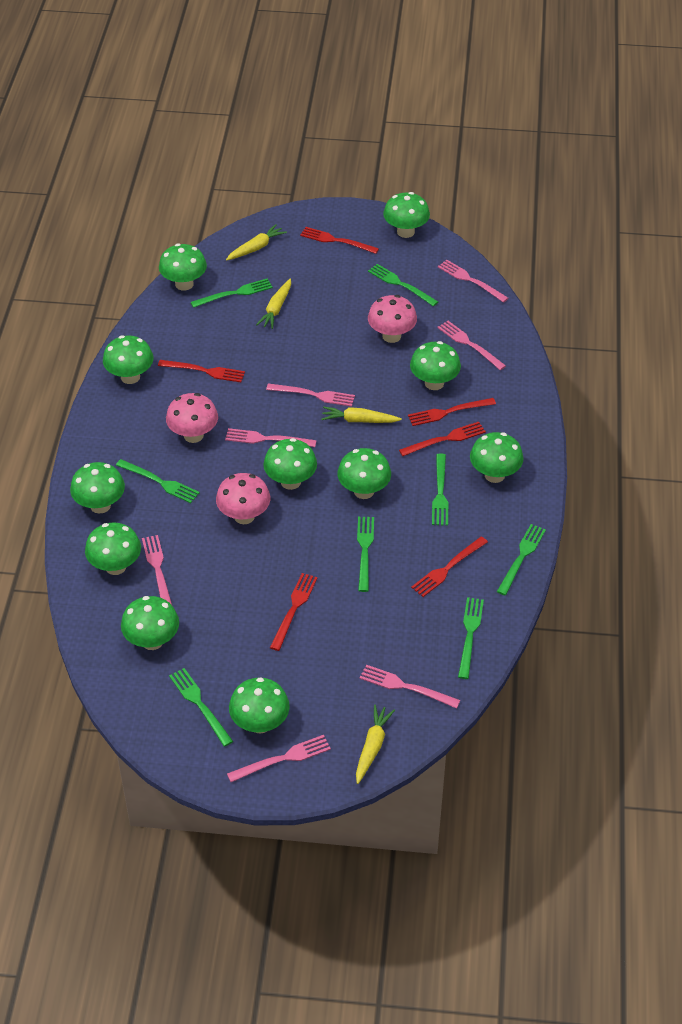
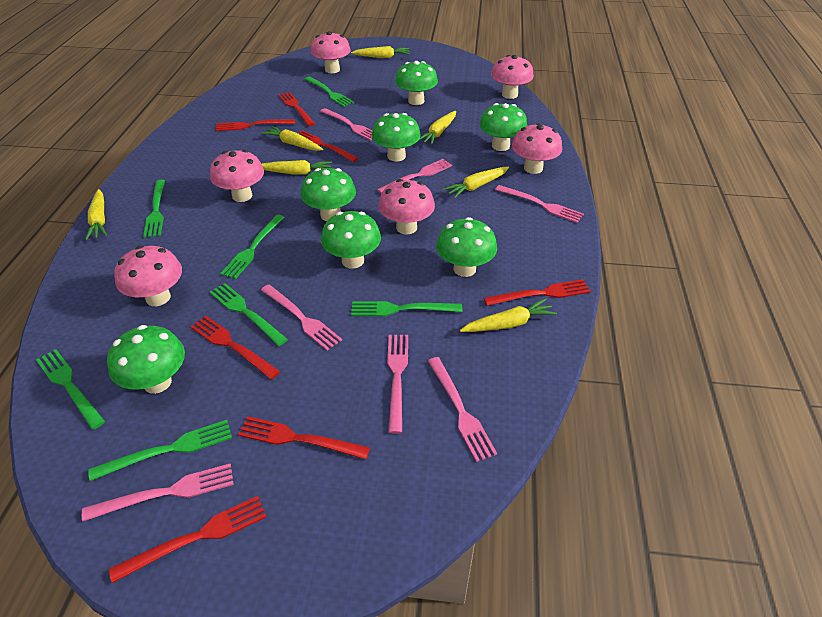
green fork: 8 -> 7
green mushroom: 11 -> 7
pink mushroom: 3 -> 6
red fork: 6 -> 7
yellow carrot: 4 -> 7

